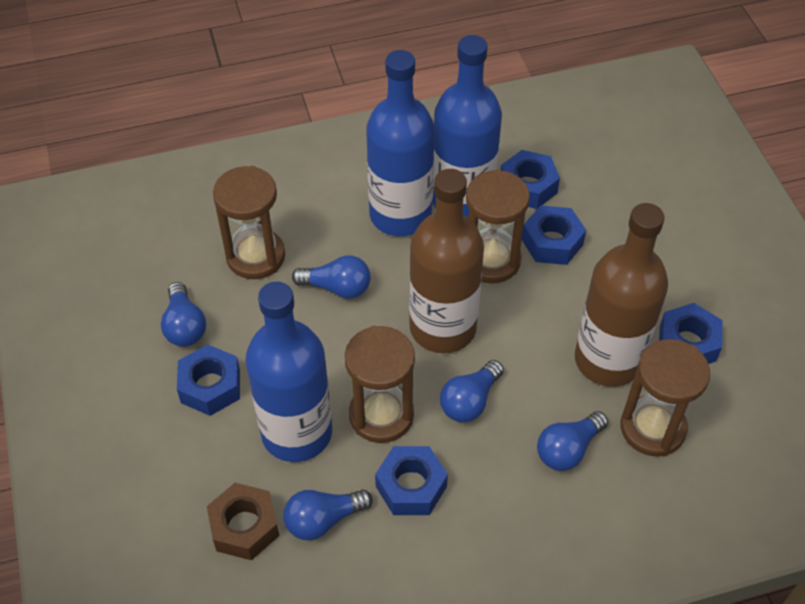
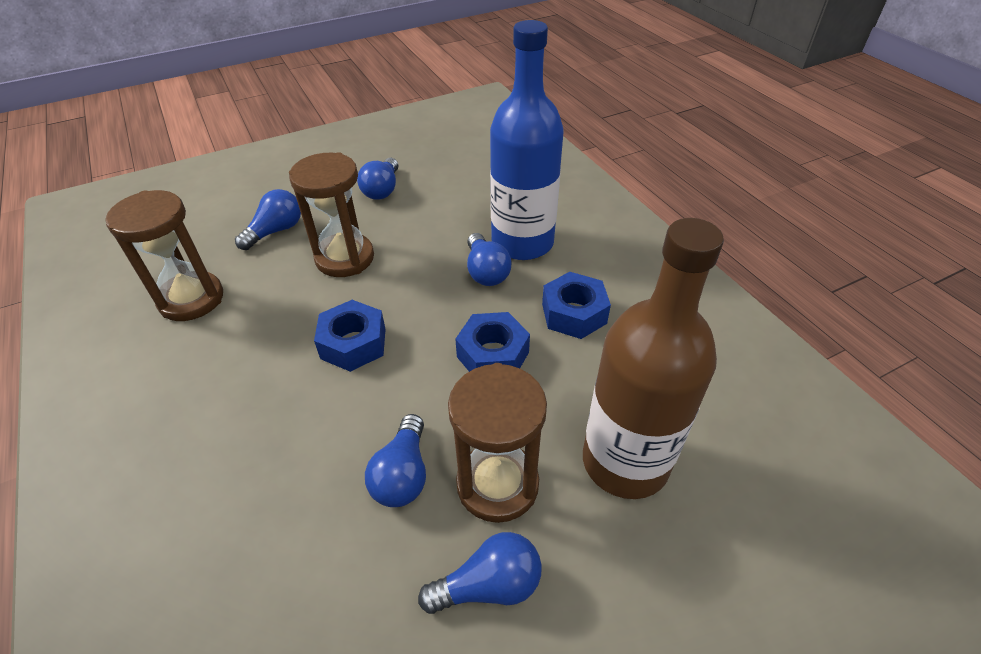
blue bottle: 3 -> 1
blue nut: 5 -> 3
brown bottle: 2 -> 1
brown hourglass: 4 -> 3
brown nut: 1 -> 0

